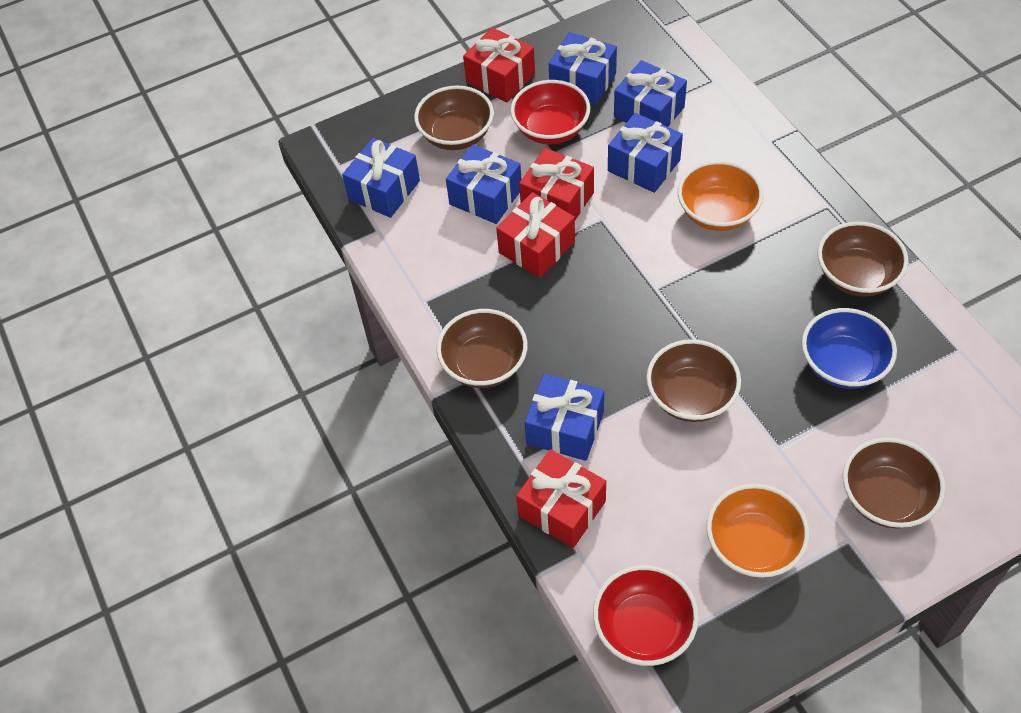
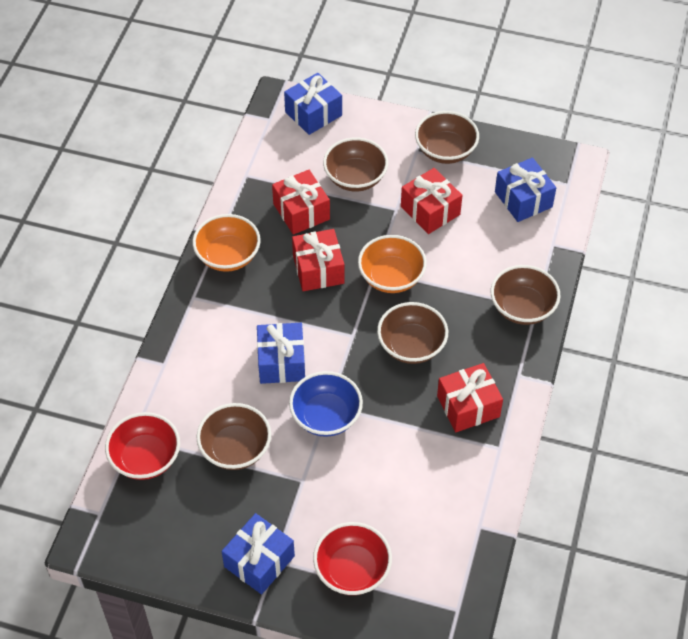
blue gift: 6 -> 4

